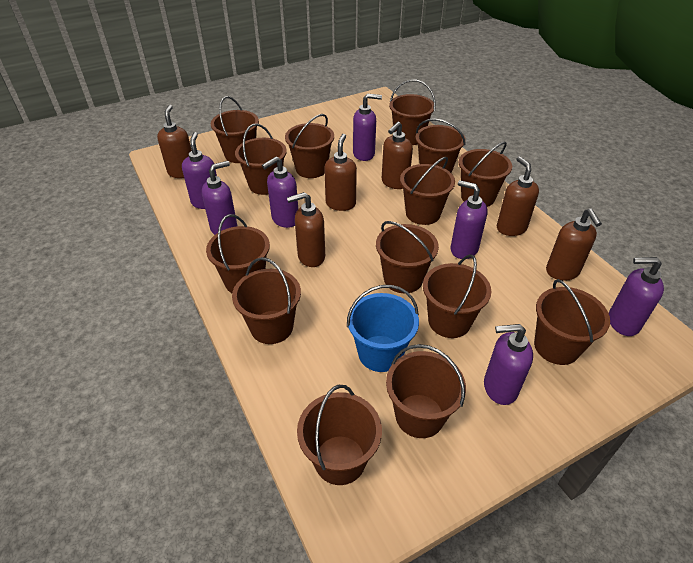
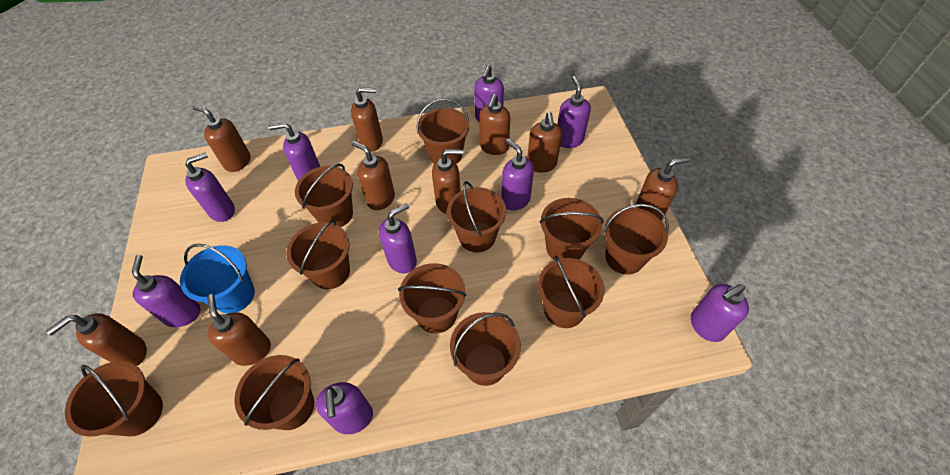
brown bucket: 14 -> 11
brown soap dispenser: 6 -> 9
purple soap dispenser: 7 -> 9

